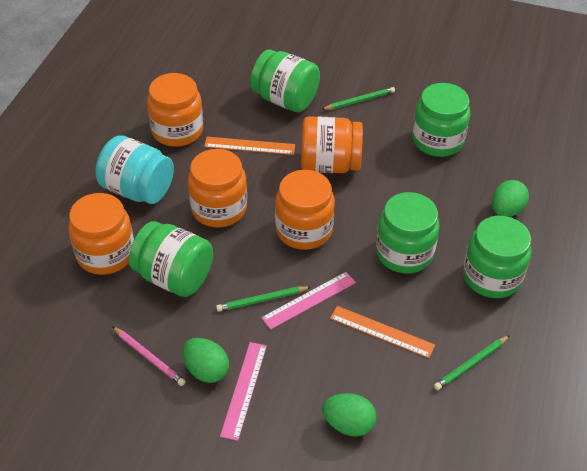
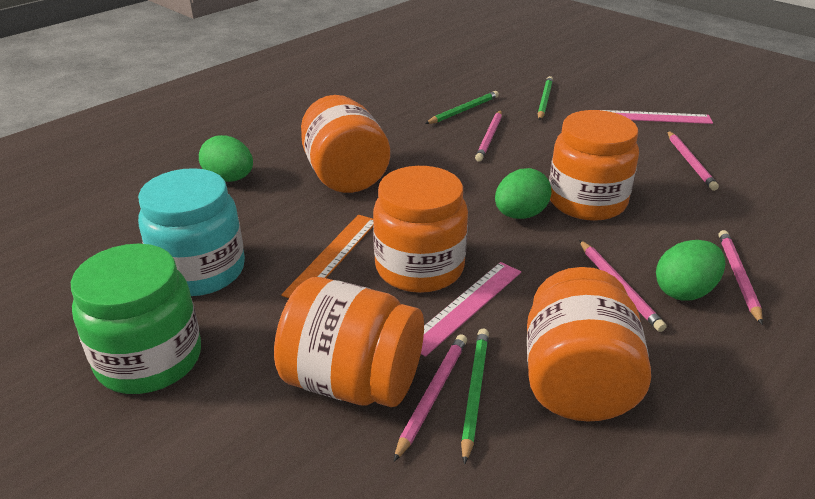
green jar: 5 -> 1
orange ruler: 2 -> 1
pink pencil: 1 -> 5

